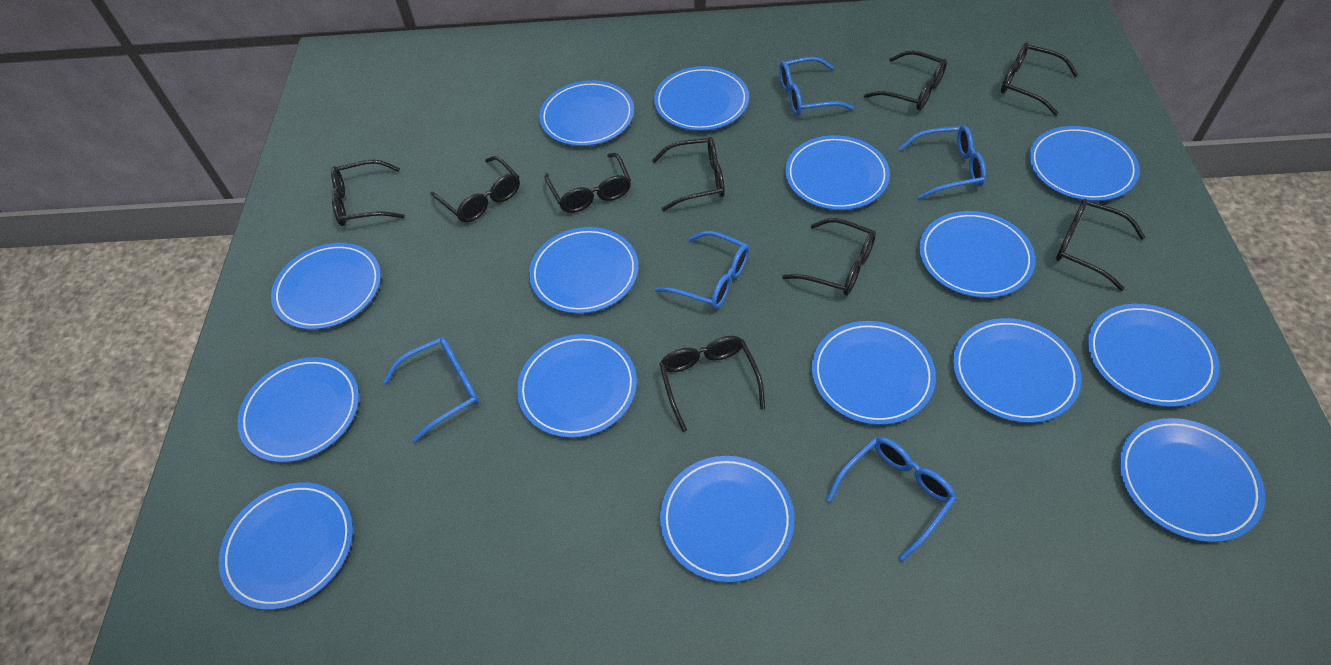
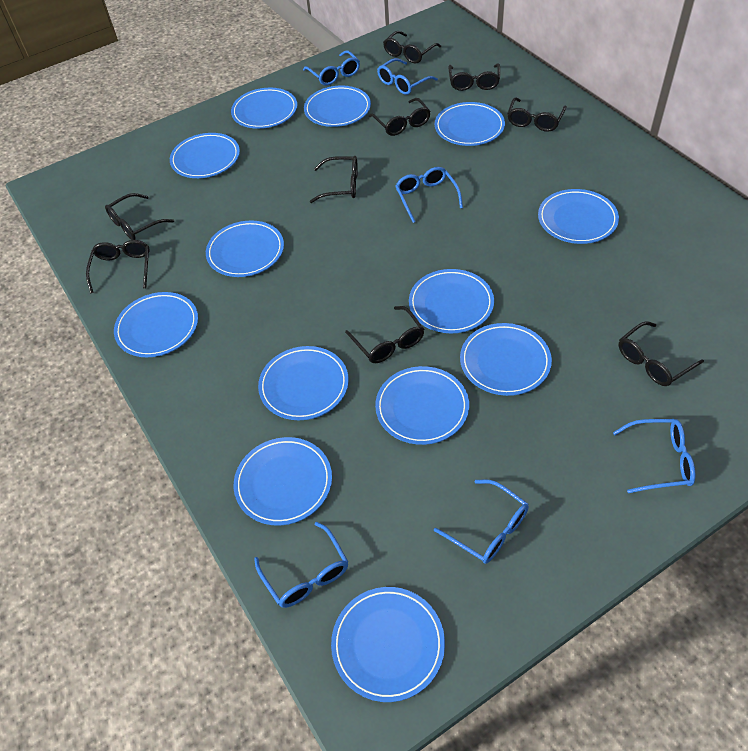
blue glasses: 5 -> 6
blue plate: 15 -> 13

